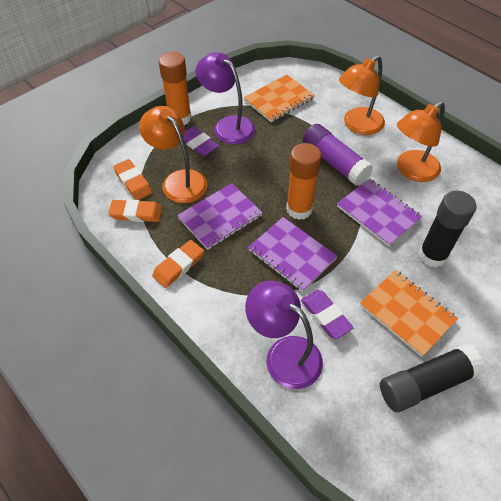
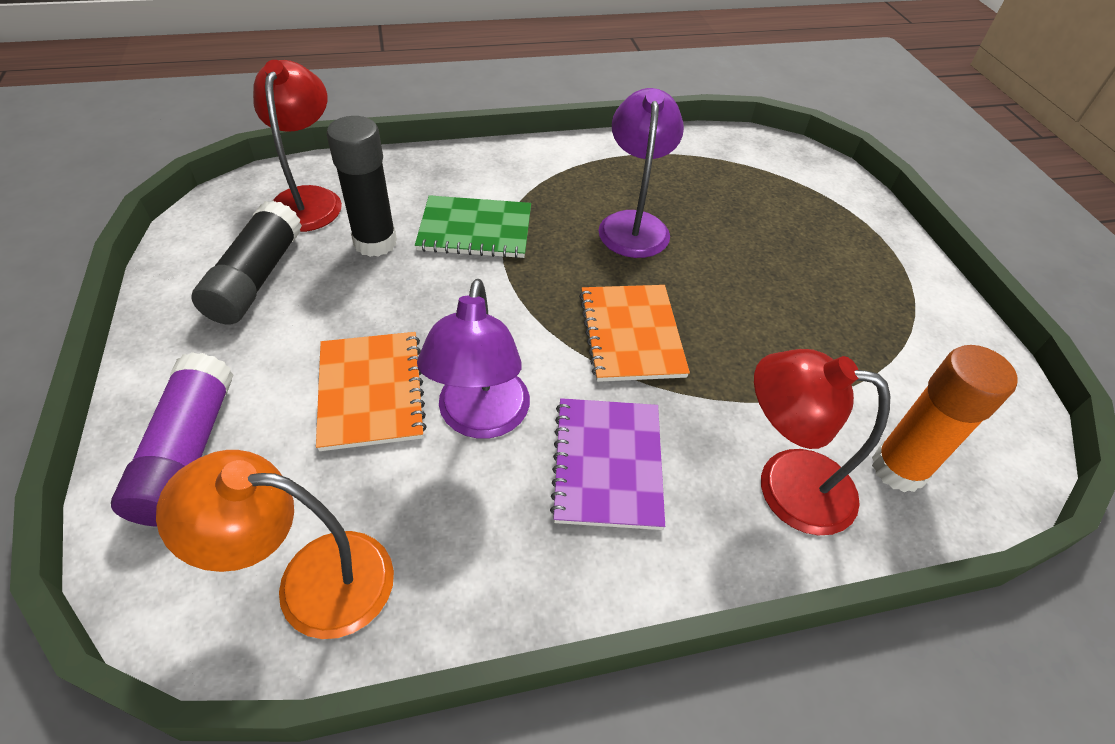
green notebook: 0 -> 1
orange eraser: 3 -> 0
orange glue stick: 2 -> 1
orange lamp: 3 -> 1
purple eraser: 2 -> 0
purple notebook: 3 -> 1
red lamp: 0 -> 2

